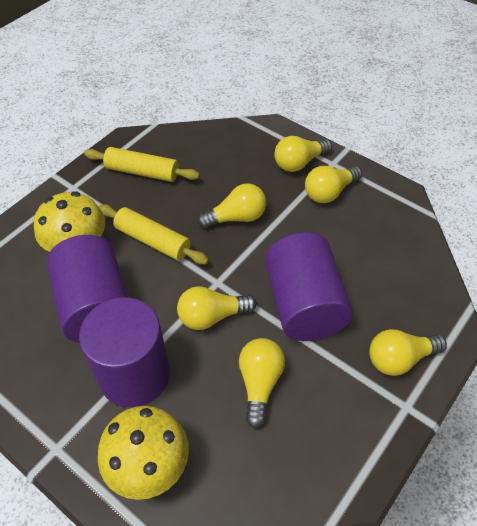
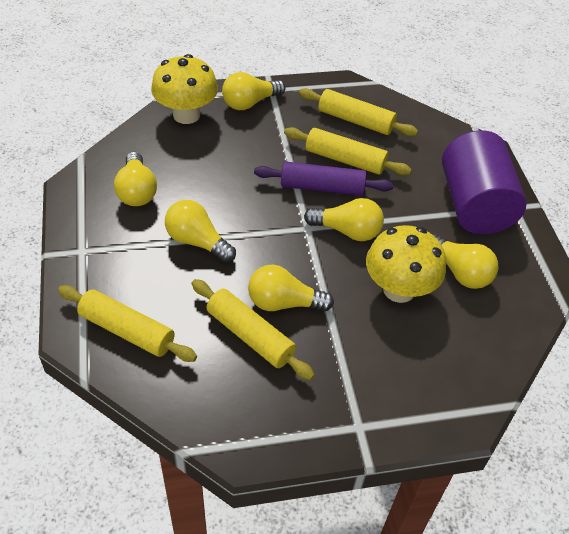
purple cylinder: 3 -> 1
purple rolling pin: 0 -> 1
yellow rolling pin: 2 -> 4

